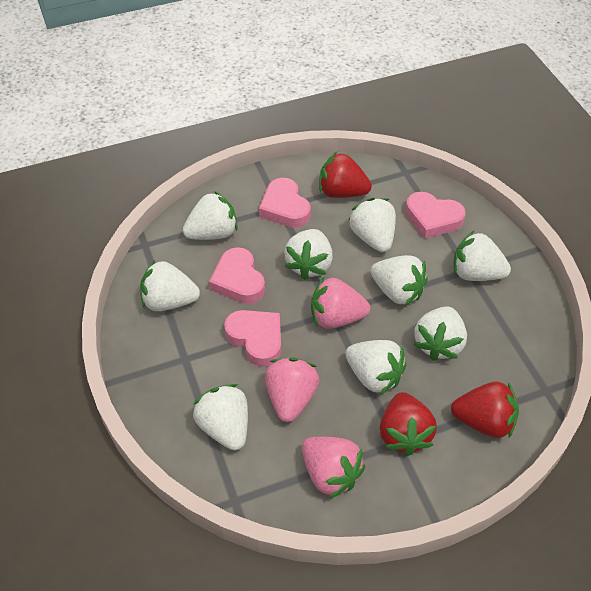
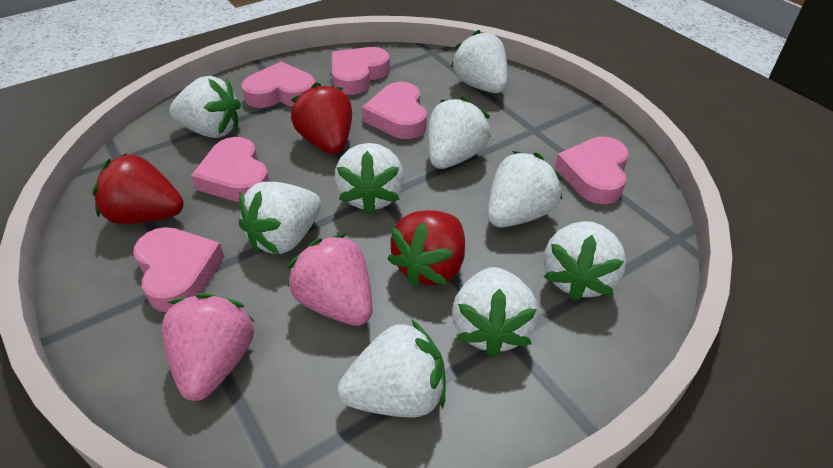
pink heart: 4 -> 6
pink strawberry: 3 -> 2

